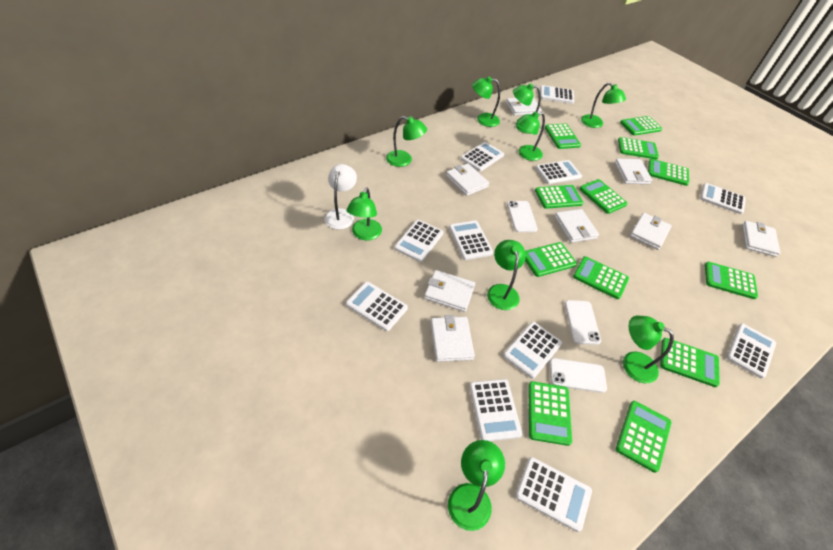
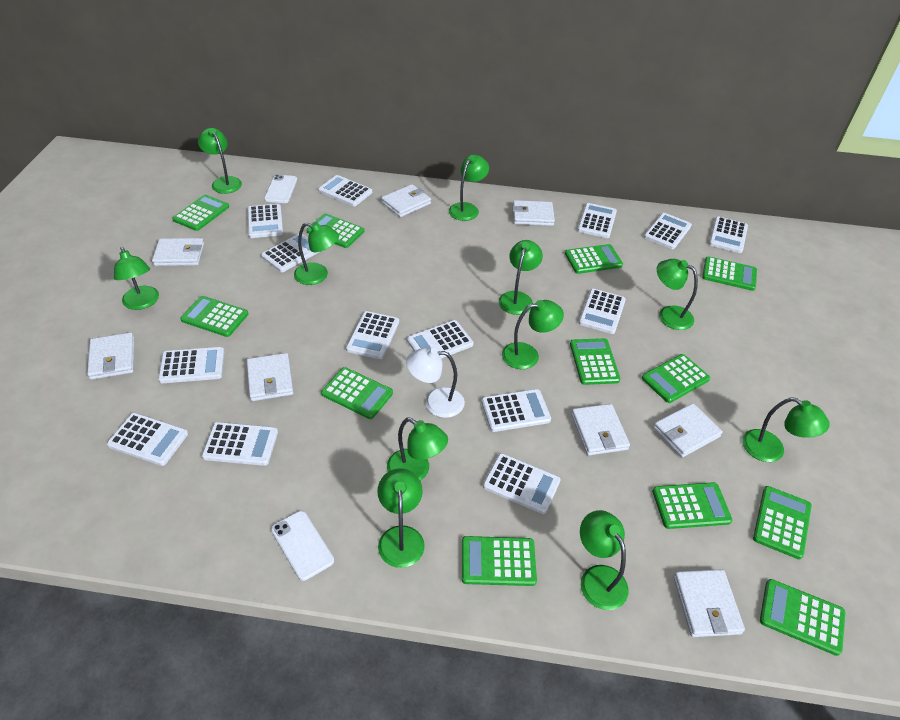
green lamp: 9 -> 11
white calculator: 11 -> 14
white phone: 3 -> 2

